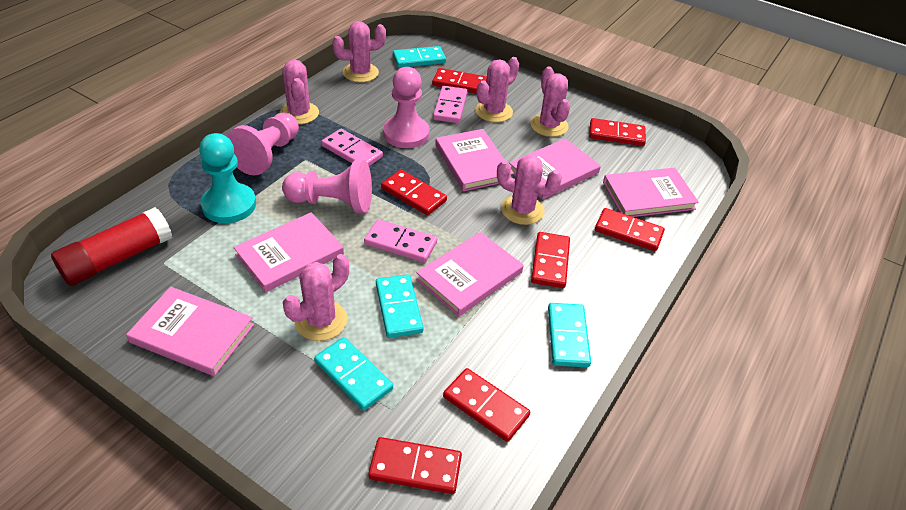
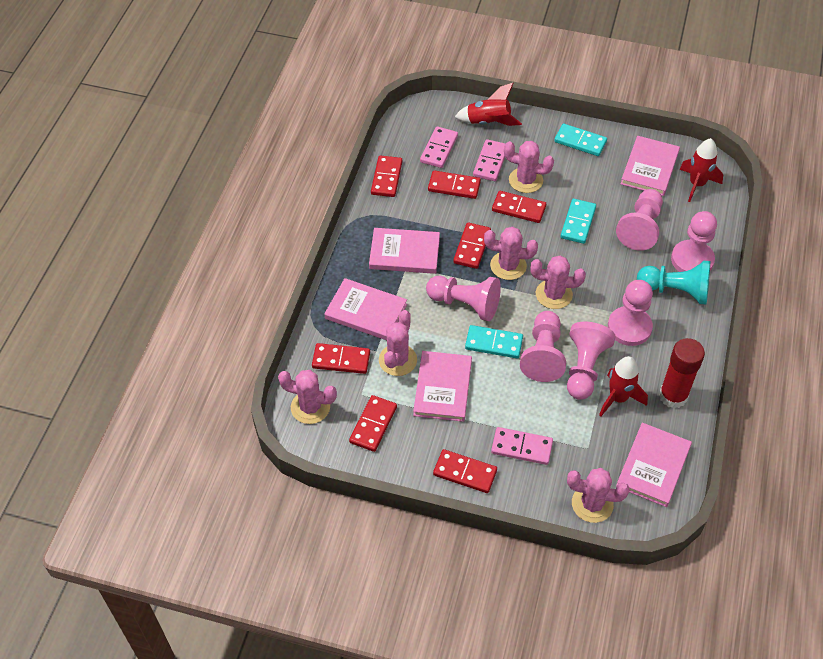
pink book: 6 -> 5
pink pawn: 3 -> 6
red rocket: 0 -> 3
turquoise domino: 4 -> 3

